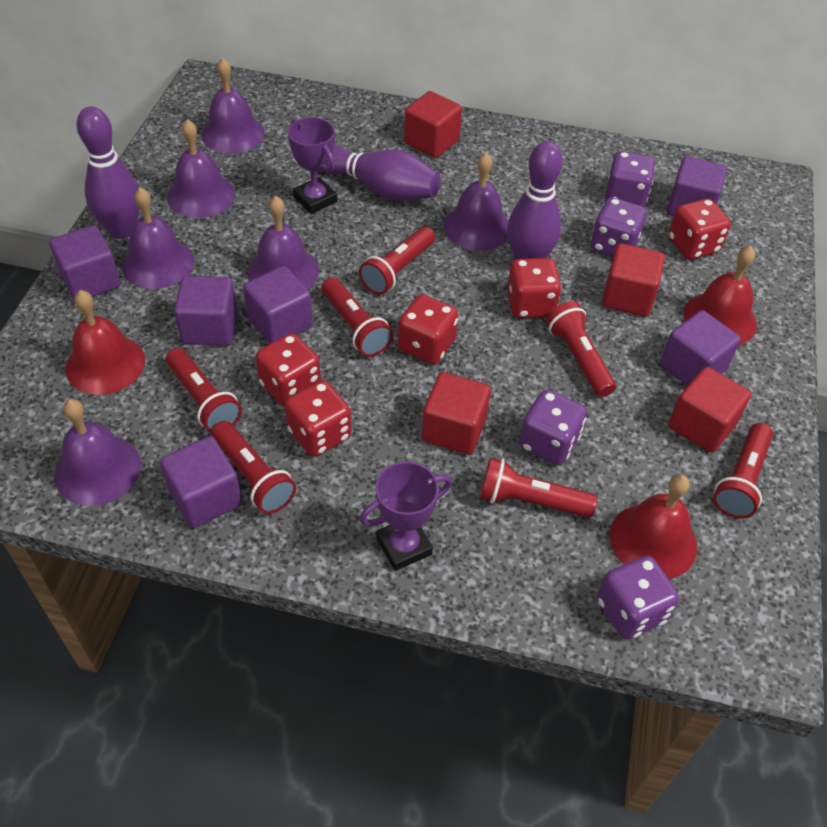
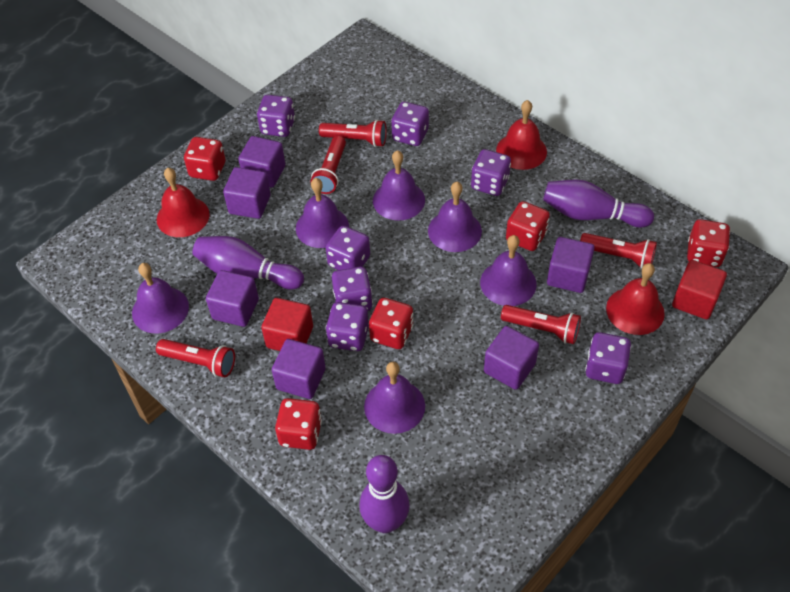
purple dice: 4 -> 7
purple trophy: 2 -> 0
red cube: 4 -> 2
red flashlight: 7 -> 5

